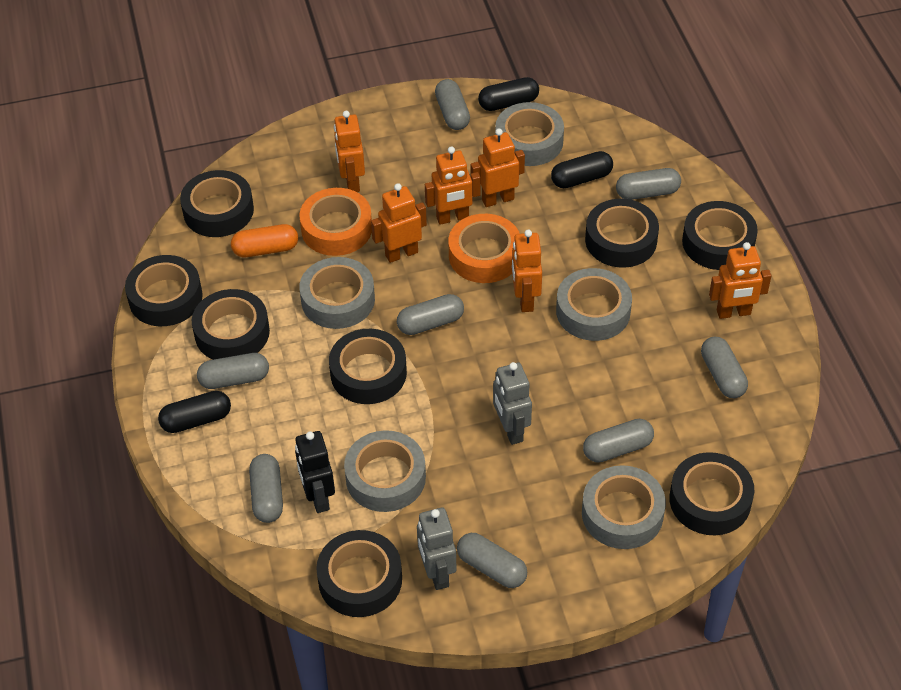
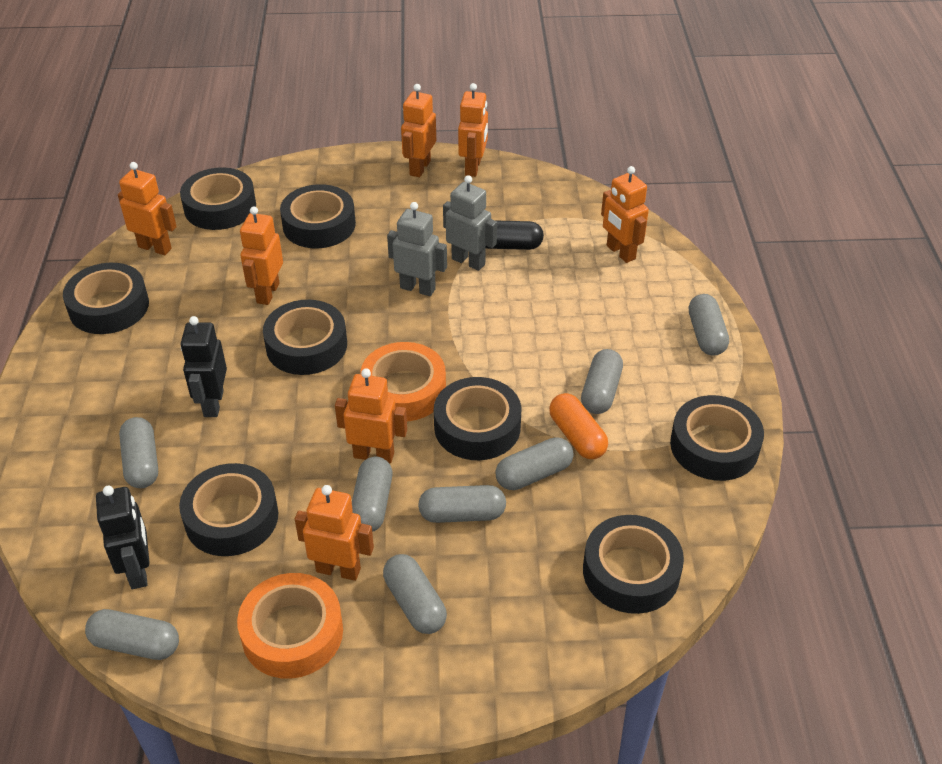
black capsule: 3 -> 1
black robot: 1 -> 2
grey tape: 5 -> 0
orange robot: 6 -> 7

